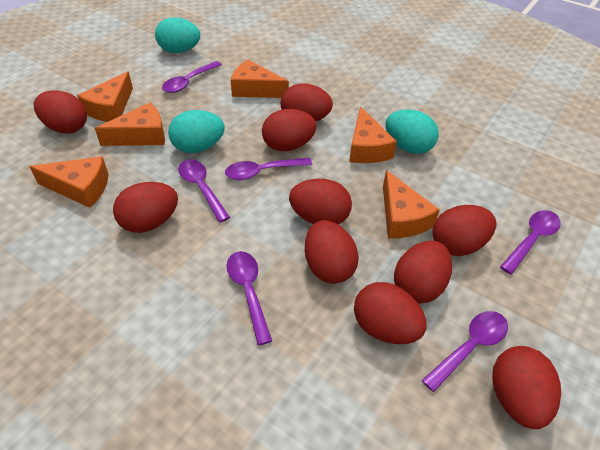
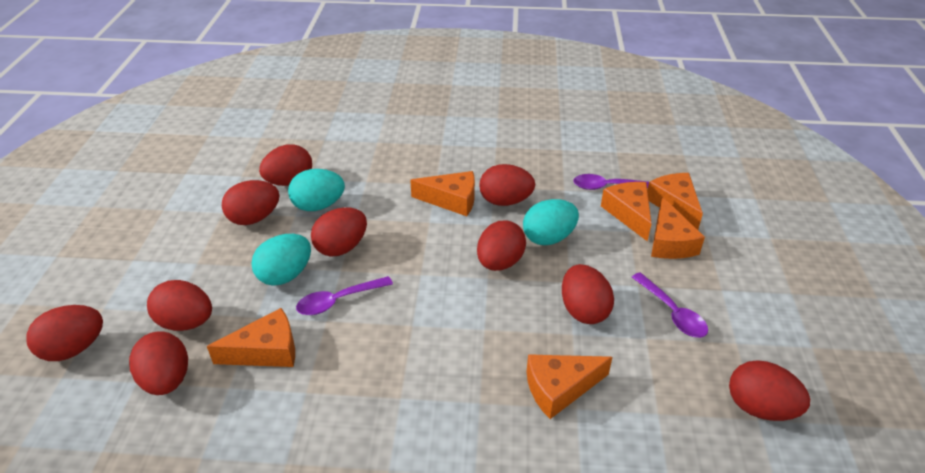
purple spoon: 6 -> 3

